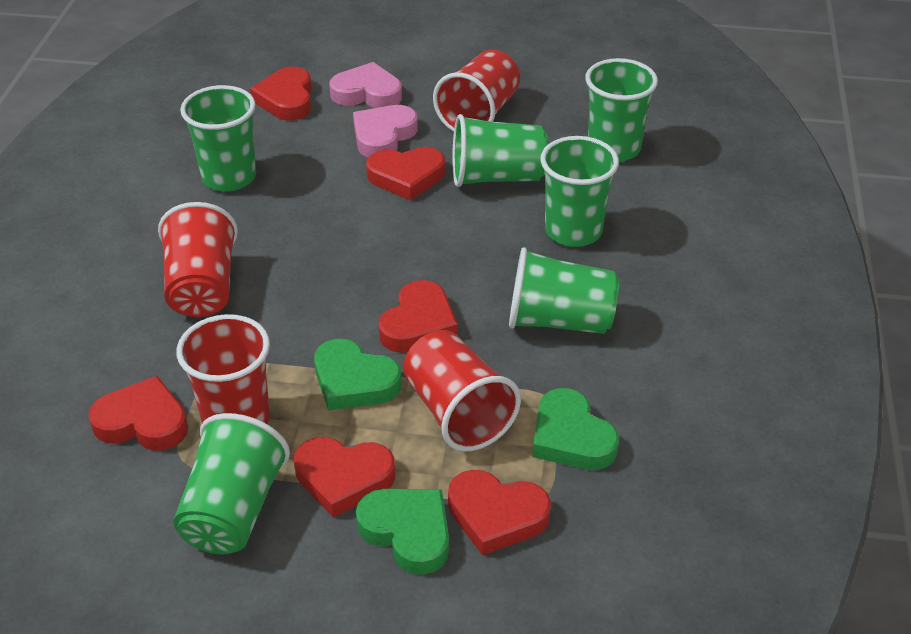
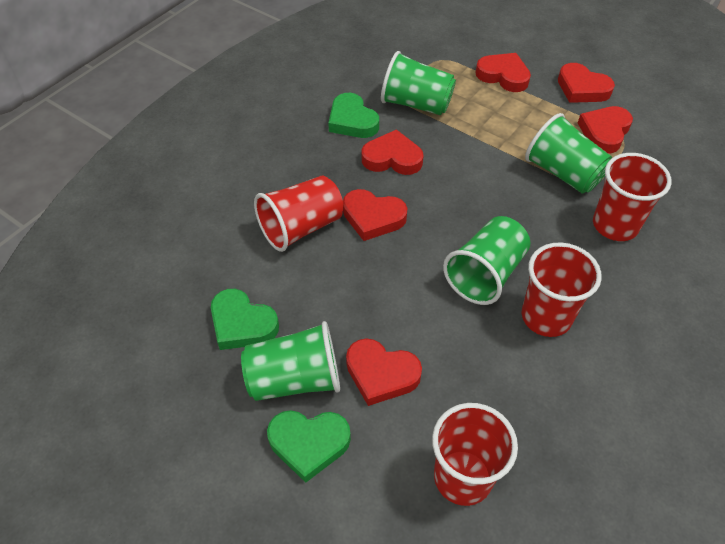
green cup: 6 -> 4
pink heart: 2 -> 0

